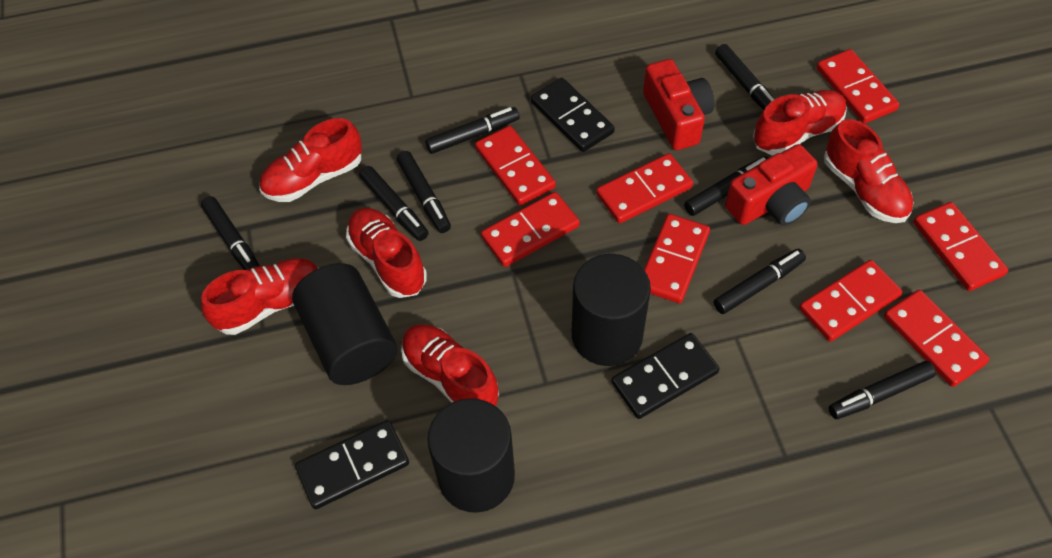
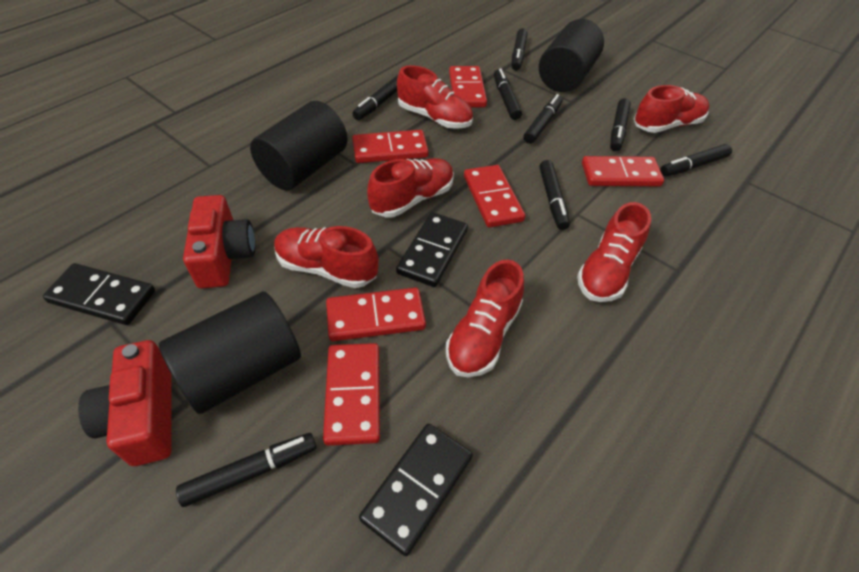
red domino: 8 -> 6

